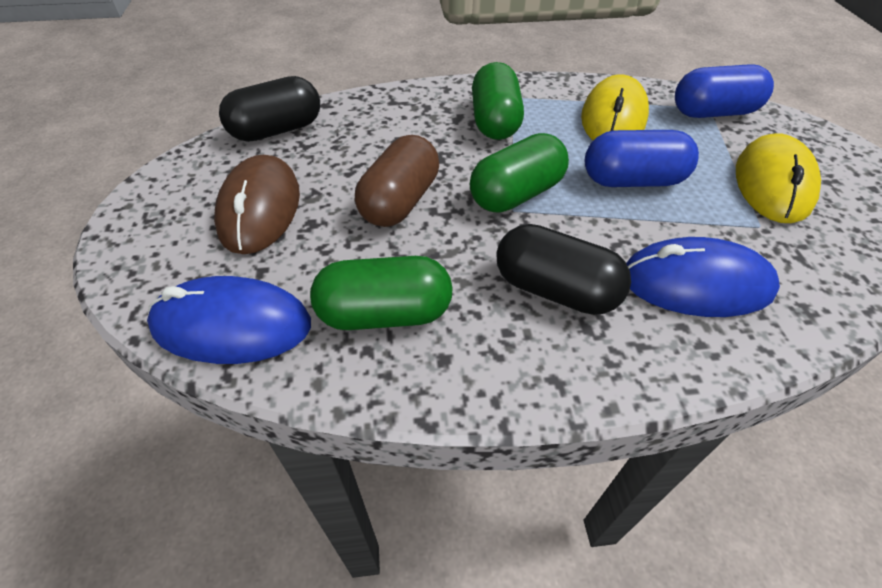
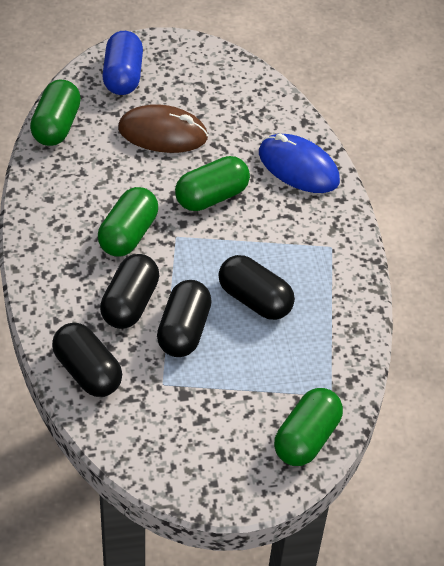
black capsule: 2 -> 4
blue capsule: 2 -> 1
blue mouse: 2 -> 1
brown capsule: 1 -> 0
green capsule: 3 -> 4
yellow mouse: 2 -> 0

